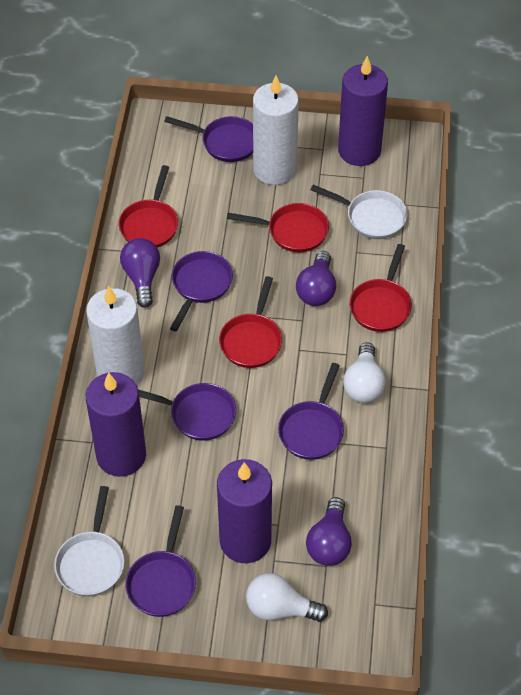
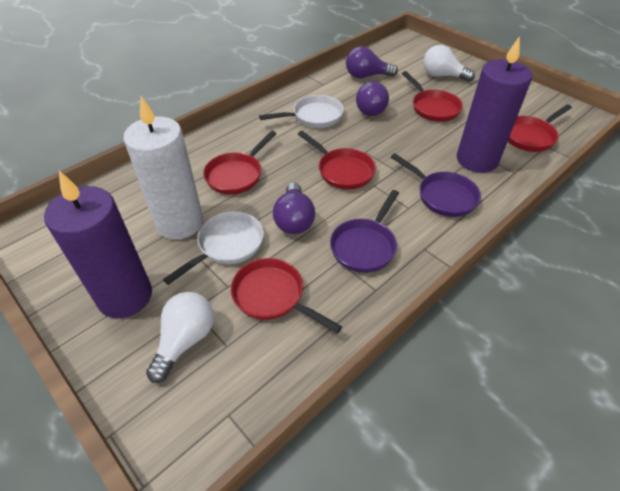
purple candle: 3 -> 2
purple pan: 5 -> 2
red pan: 4 -> 5
white candle: 2 -> 1

